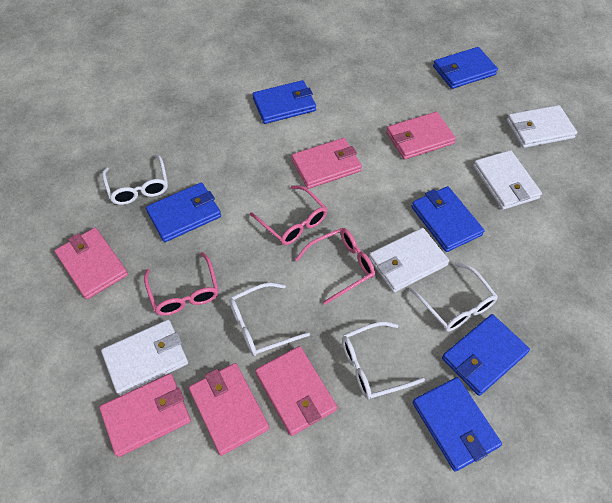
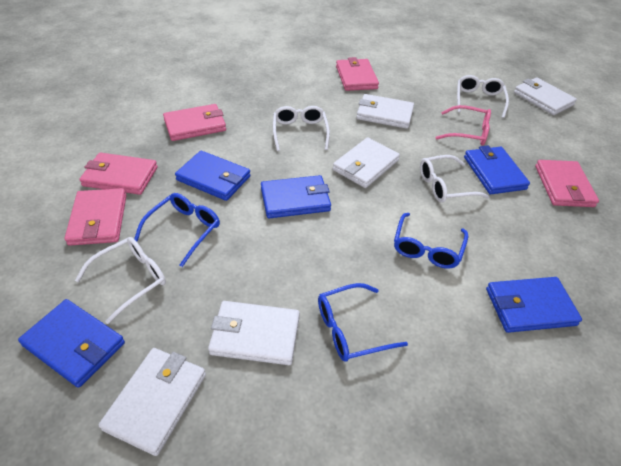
blue glasses: 0 -> 3
blue wallet: 6 -> 5
pink glasses: 3 -> 1
pink wallet: 6 -> 5
white wallet: 4 -> 5

